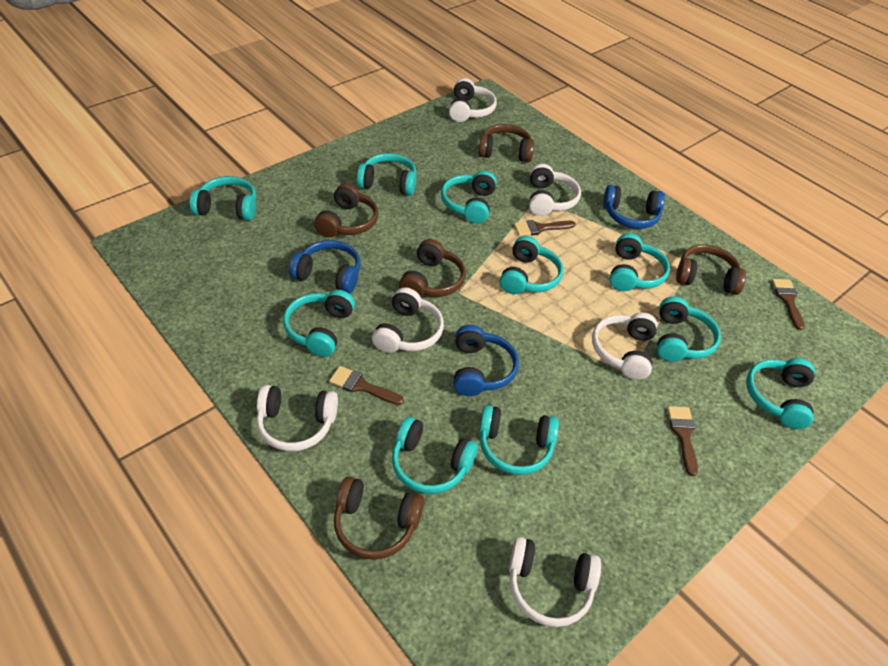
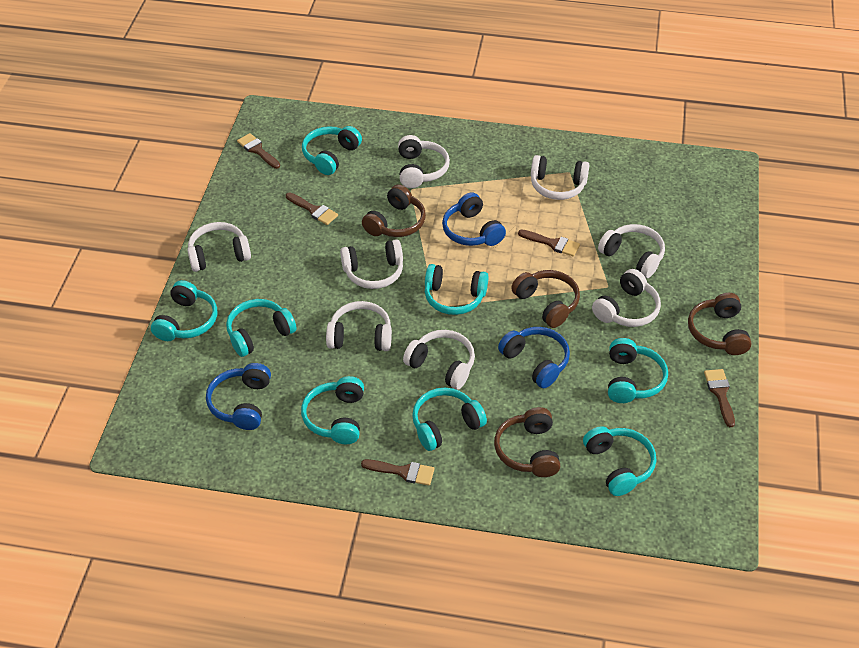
brown brush: 4 -> 5
brown headphones: 5 -> 4
turquoise headphones: 10 -> 8
white headphones: 6 -> 8

